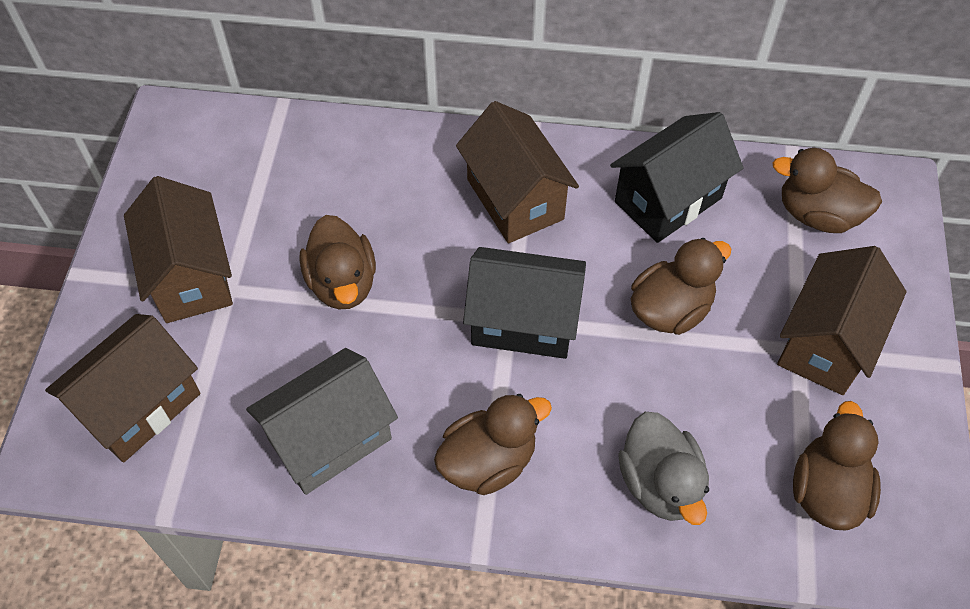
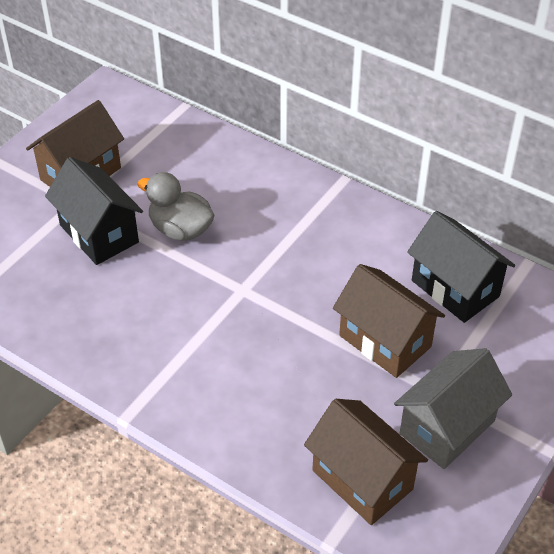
brown duck: 5 -> 0
brown house: 4 -> 3

